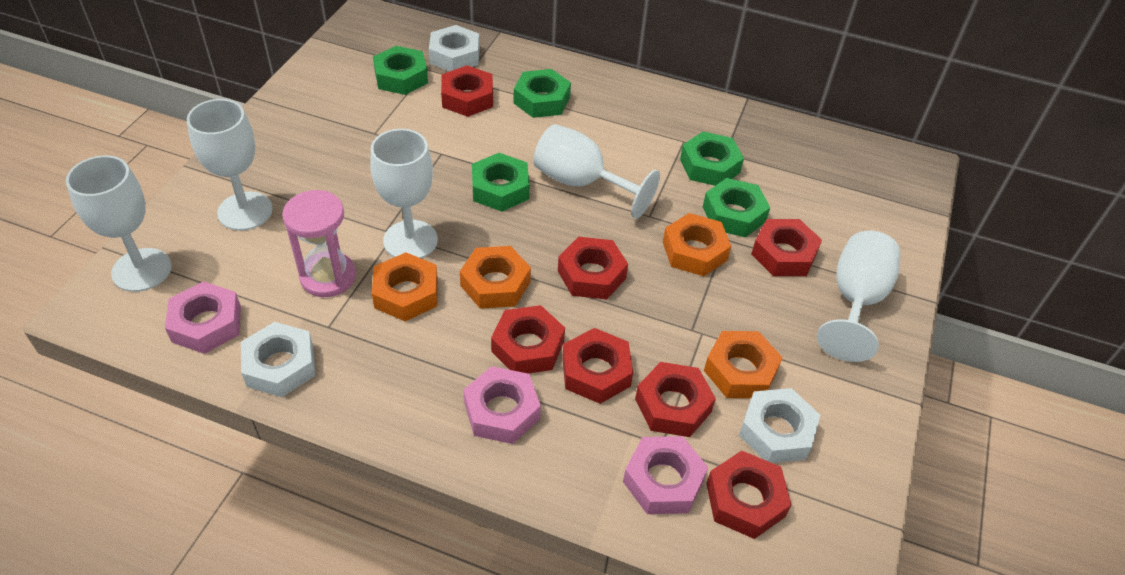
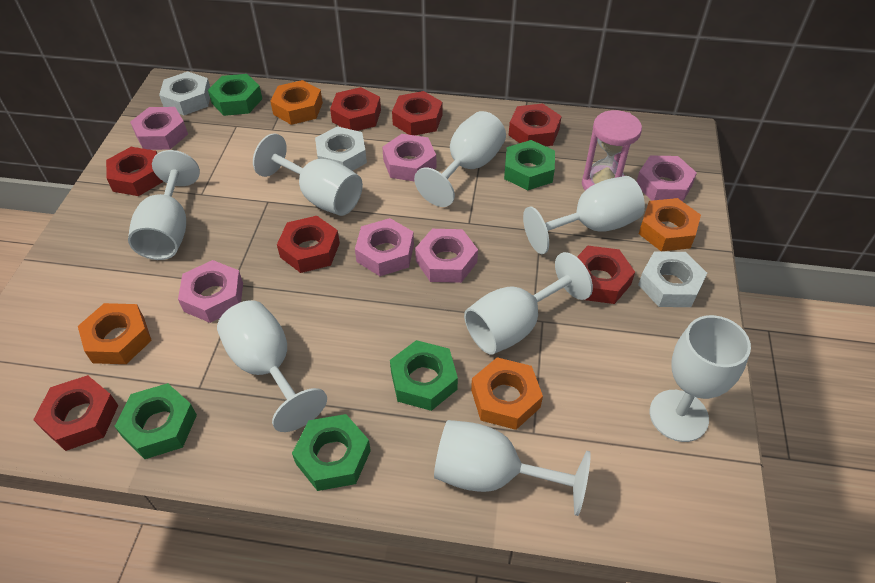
pink nut: 3 -> 6
white goblet: 5 -> 8

